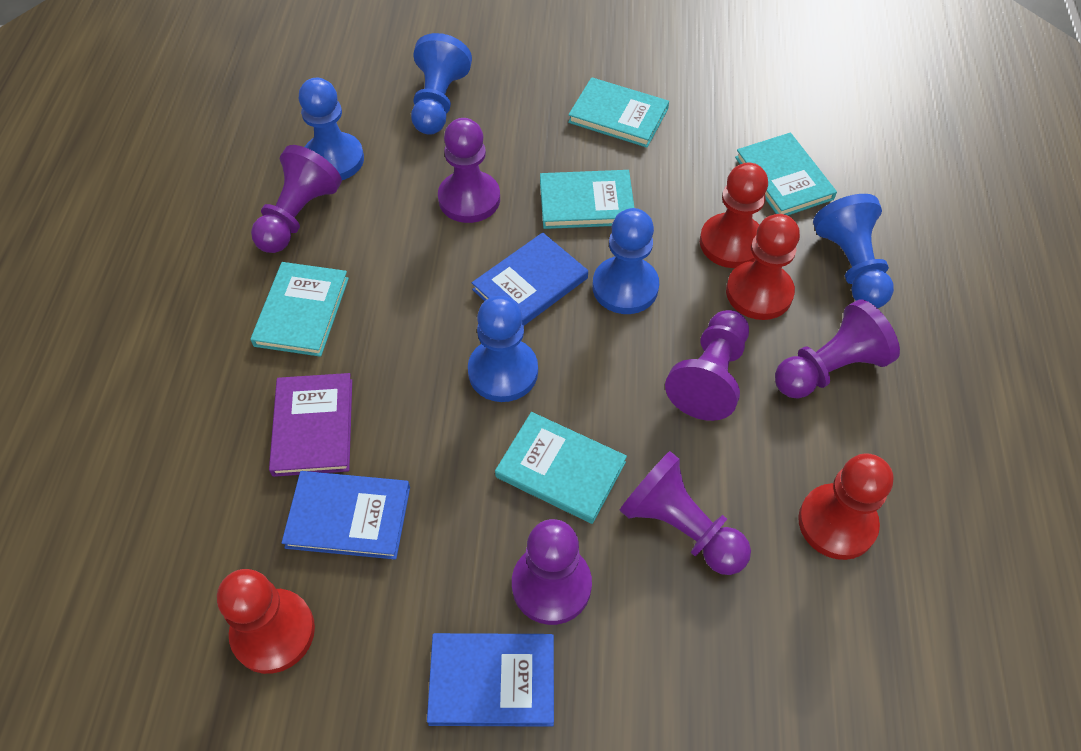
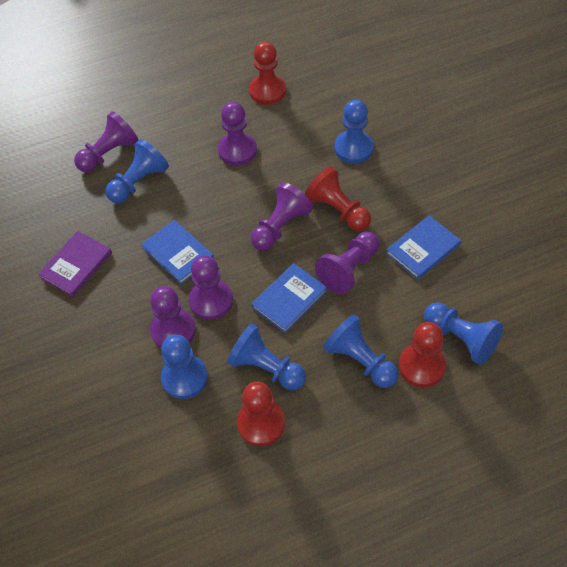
blue pawn: 5 -> 6
turquoise book: 5 -> 0

